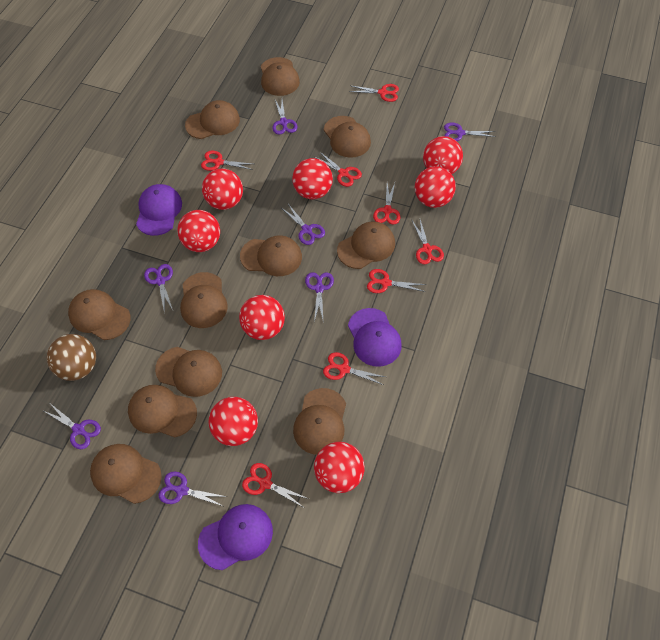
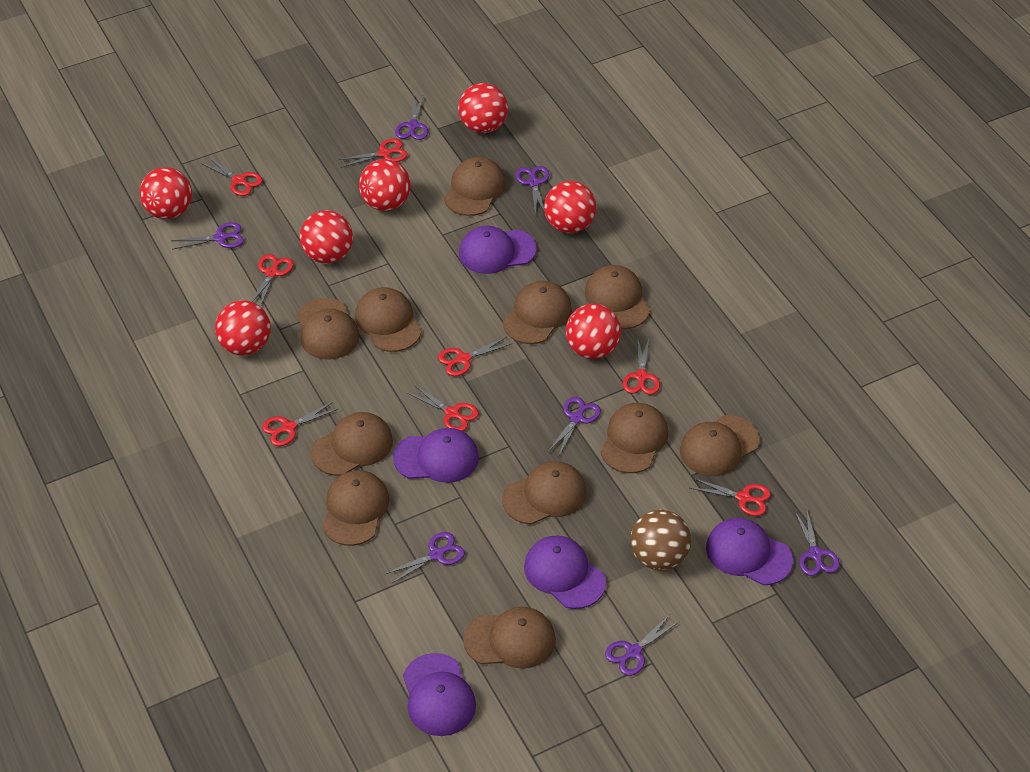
purple cap: 3 -> 5
red ball: 8 -> 7

